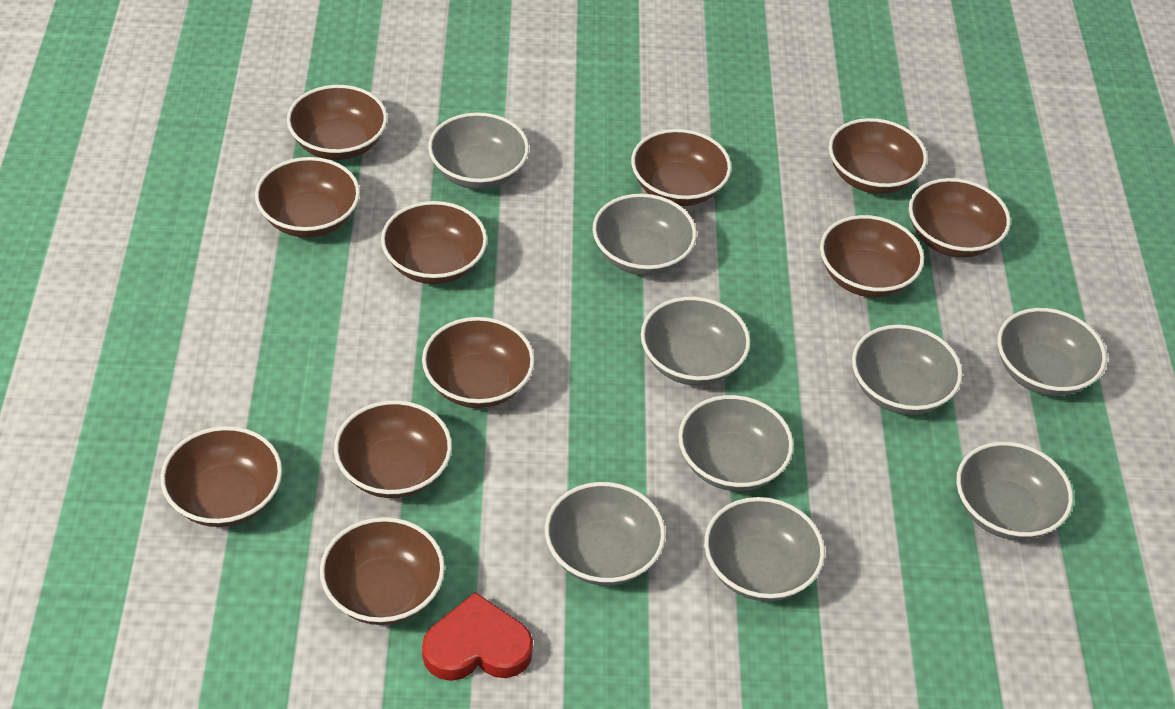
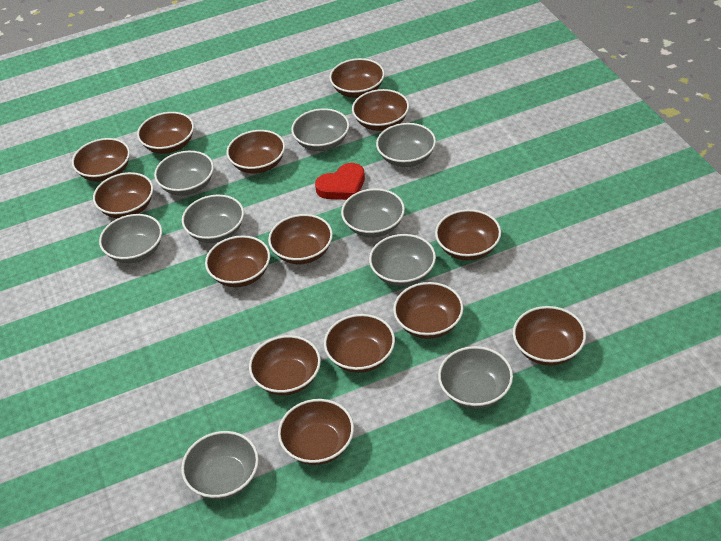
brown bowl: 11 -> 14

